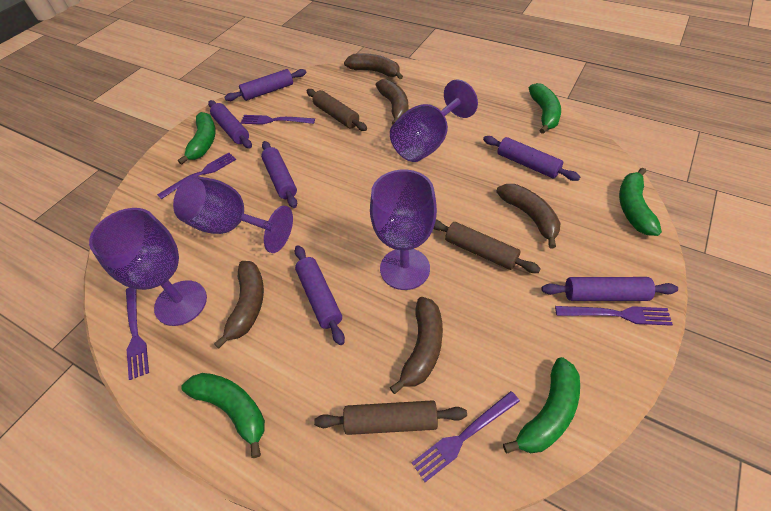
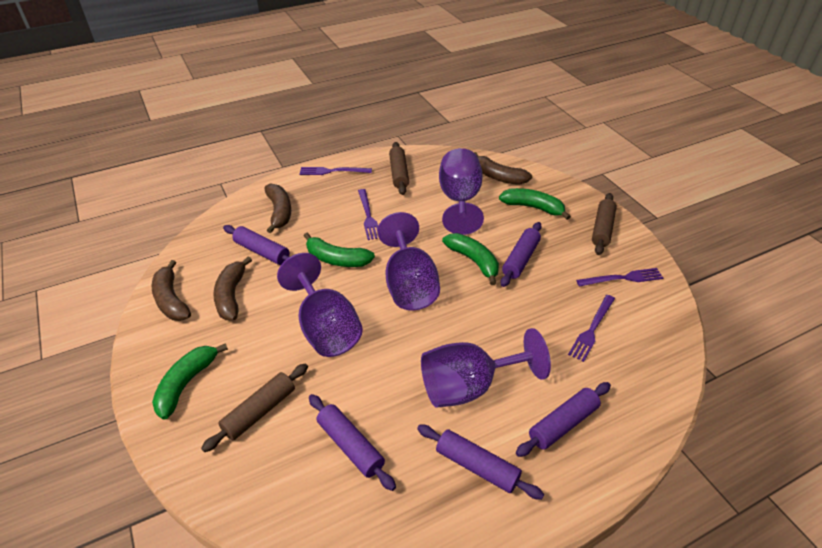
brown banana: 5 -> 4
green banana: 5 -> 4
purple fork: 5 -> 4
purple rolling pin: 6 -> 5

